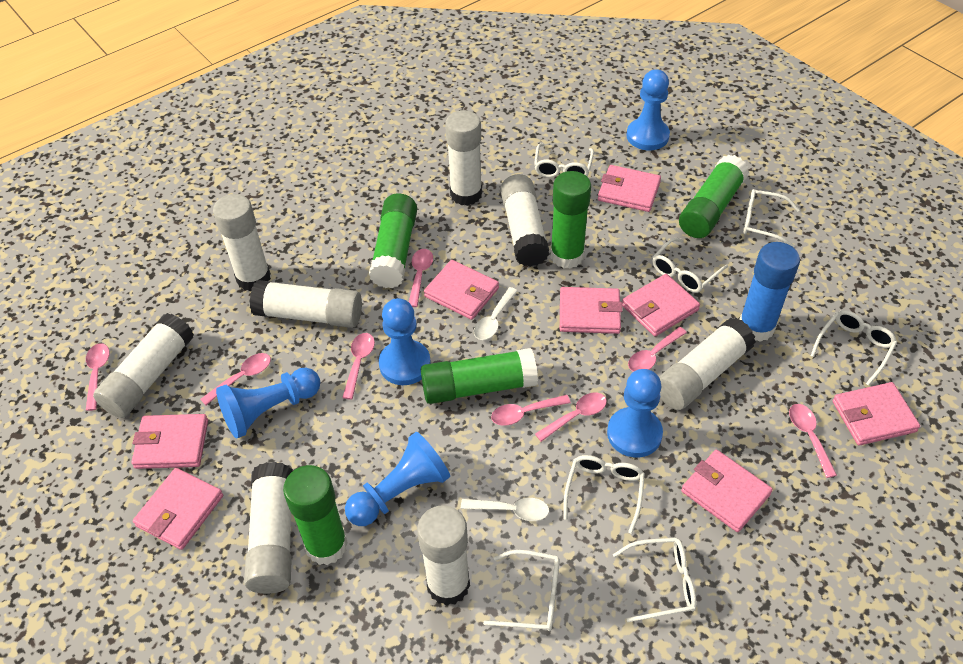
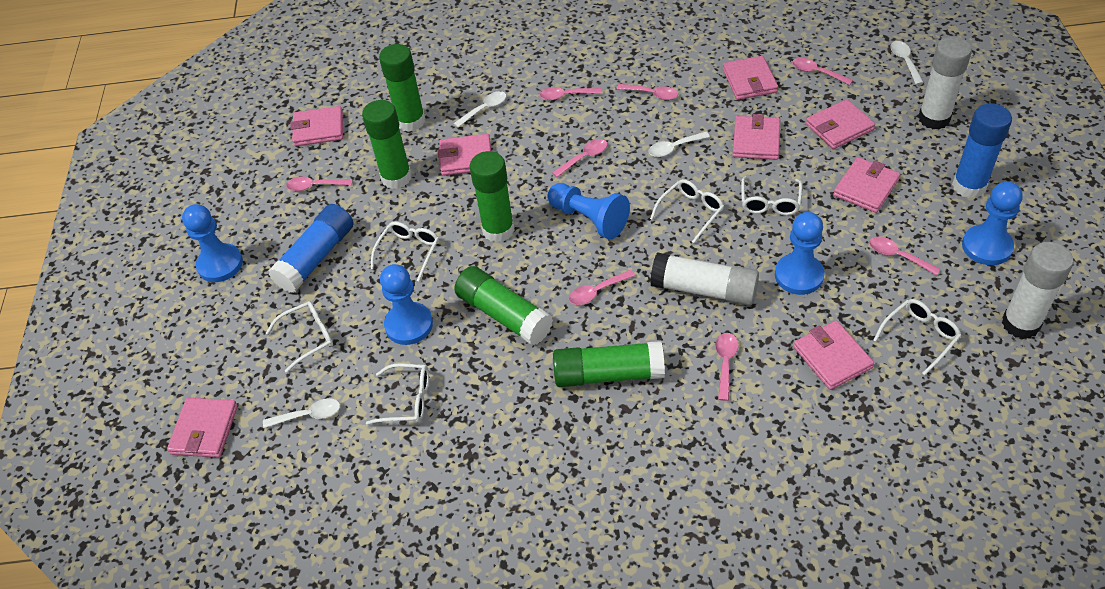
blue glue stick: 1 -> 2
white glasses: 7 -> 6
white glue stick: 8 -> 3
white spoon: 2 -> 4

